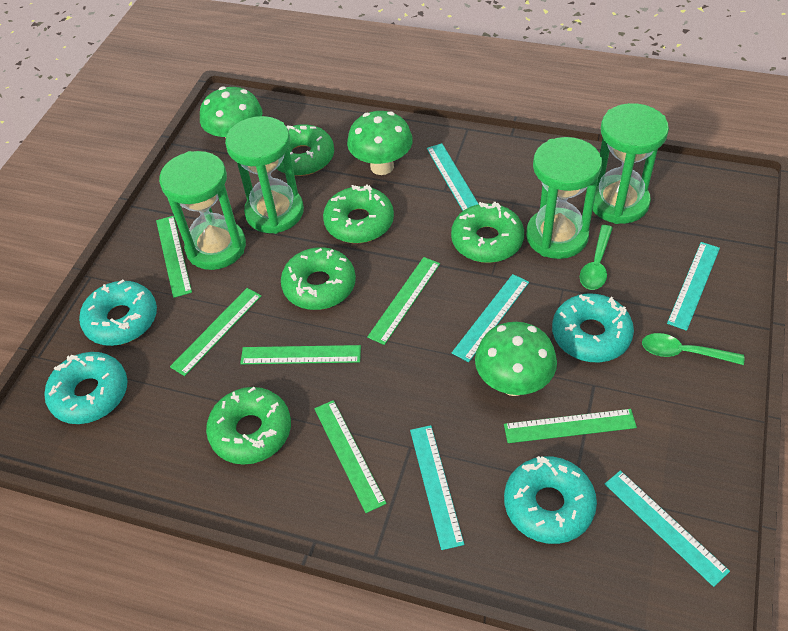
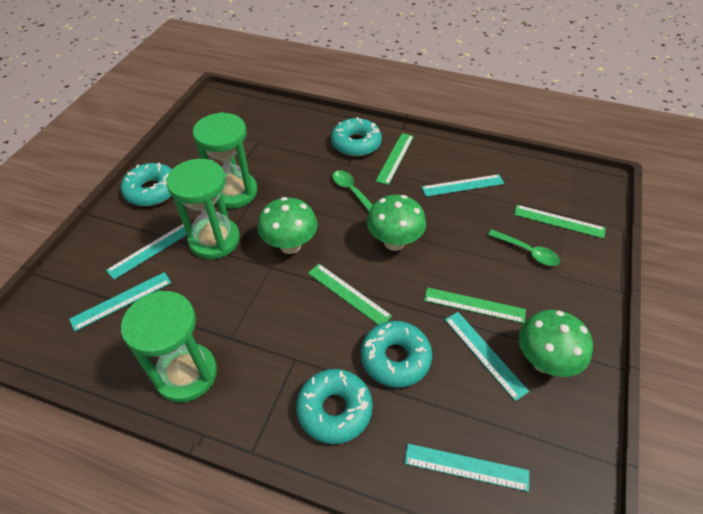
green donut: 5 -> 0
green hourglass: 4 -> 3
green ruler: 6 -> 4

